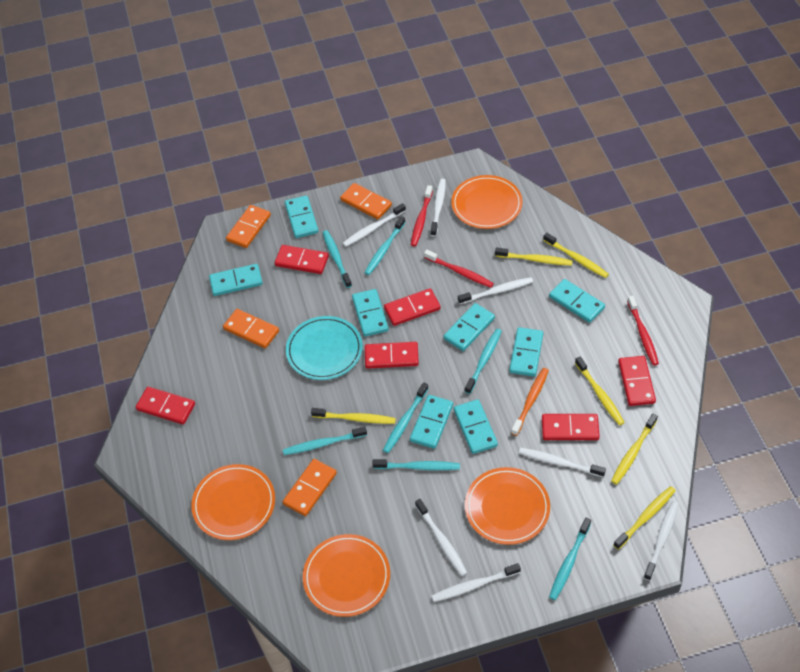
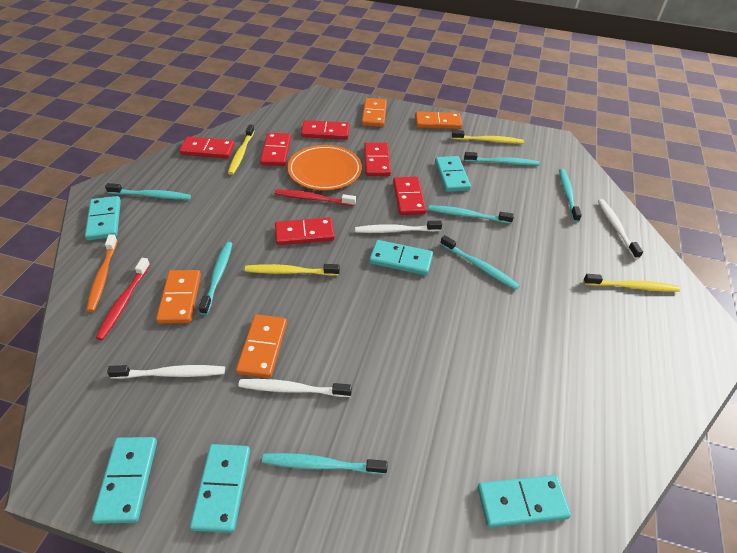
orange plate: 4 -> 1
red toothbrush: 3 -> 2
turquoise domino: 8 -> 6
turquoise plate: 1 -> 0
white toothbrush: 7 -> 4
yellow toothbrush: 6 -> 4

